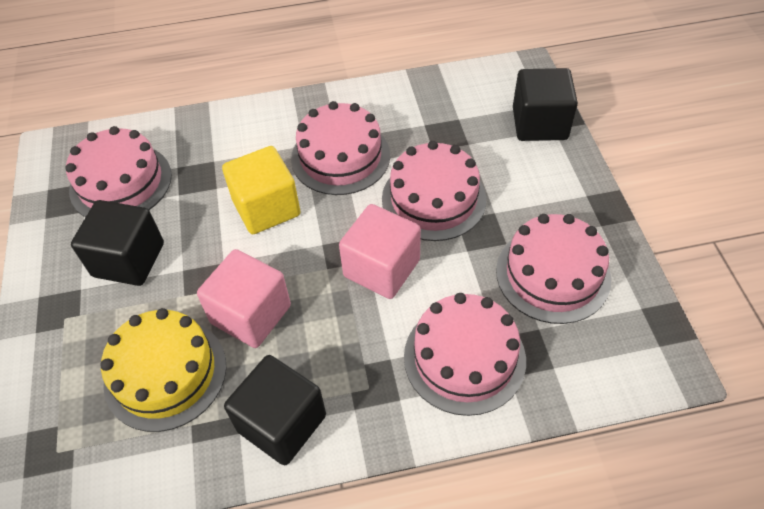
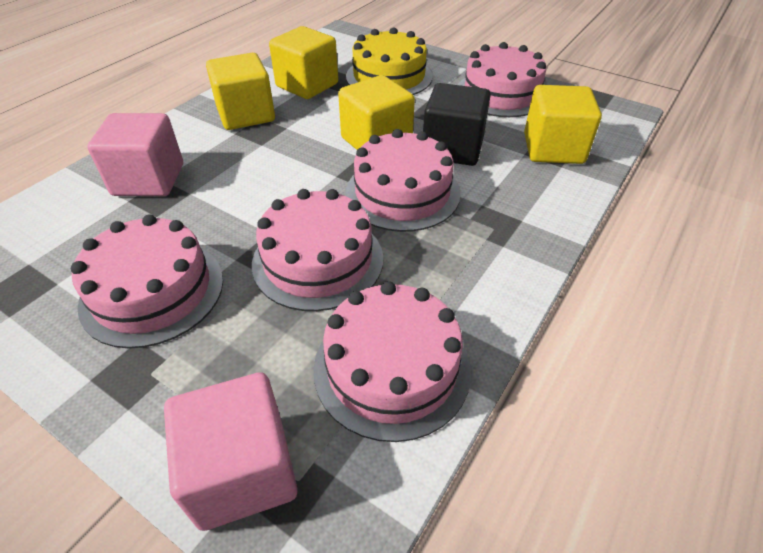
black cube: 3 -> 1
yellow cube: 1 -> 4

